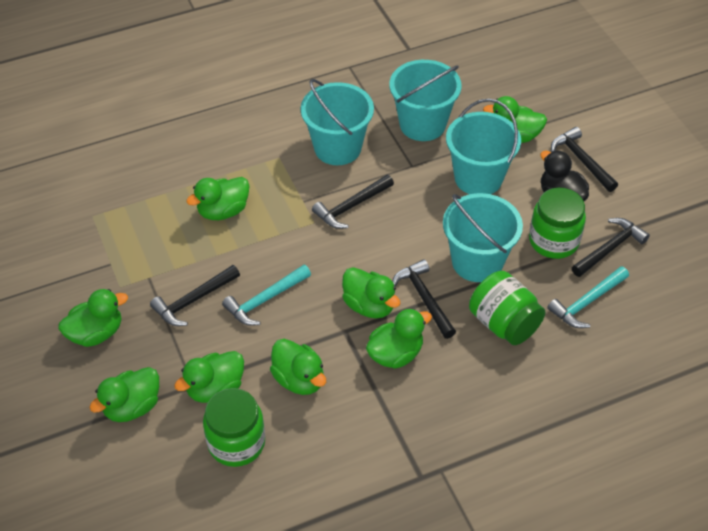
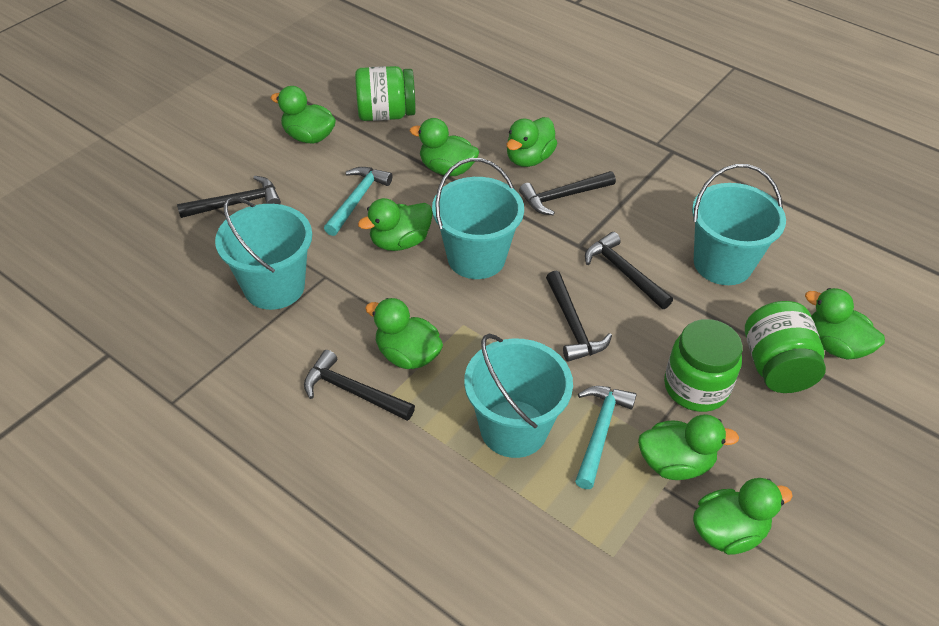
black duck: 1 -> 0

